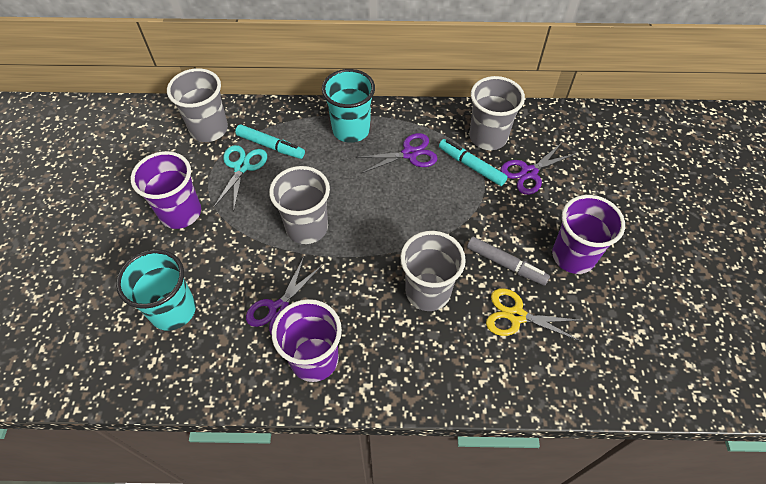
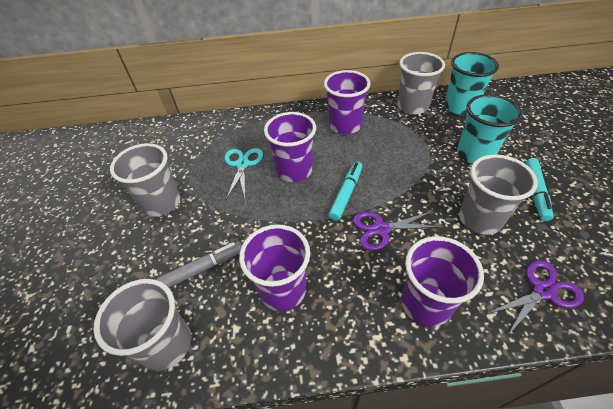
purple cup: 3 -> 4
purple scissors: 3 -> 2
yellow scissors: 1 -> 0

